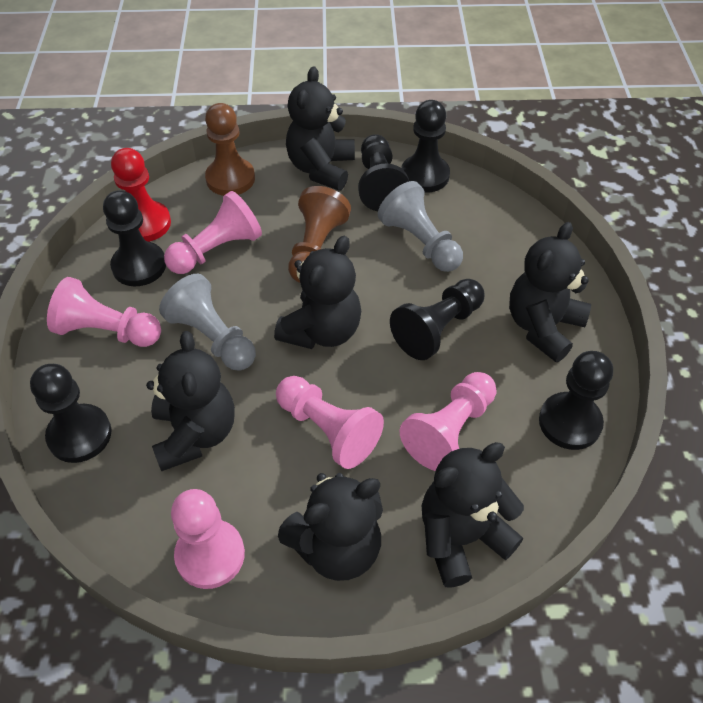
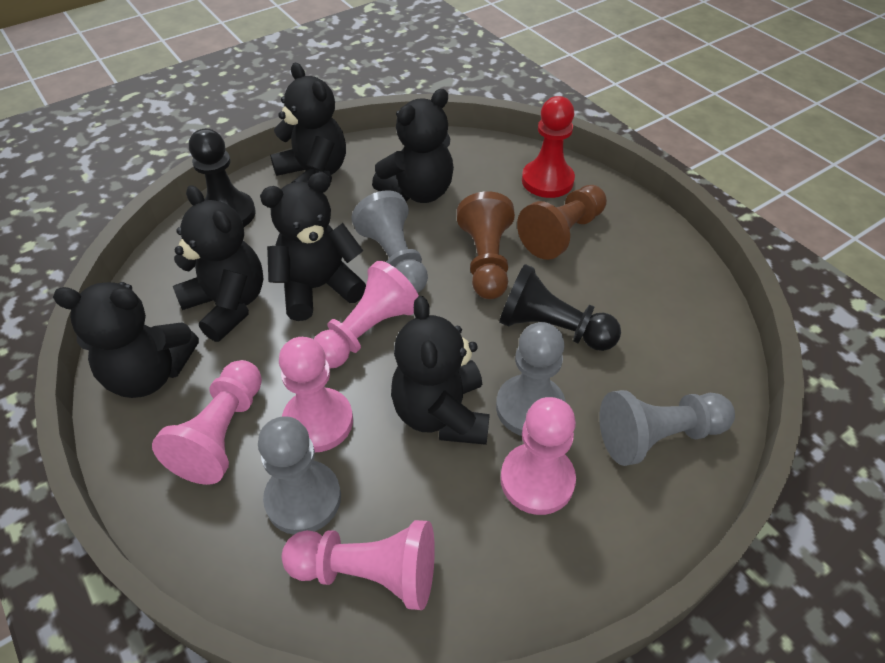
black pawn: 6 -> 2
grey pawn: 2 -> 4

